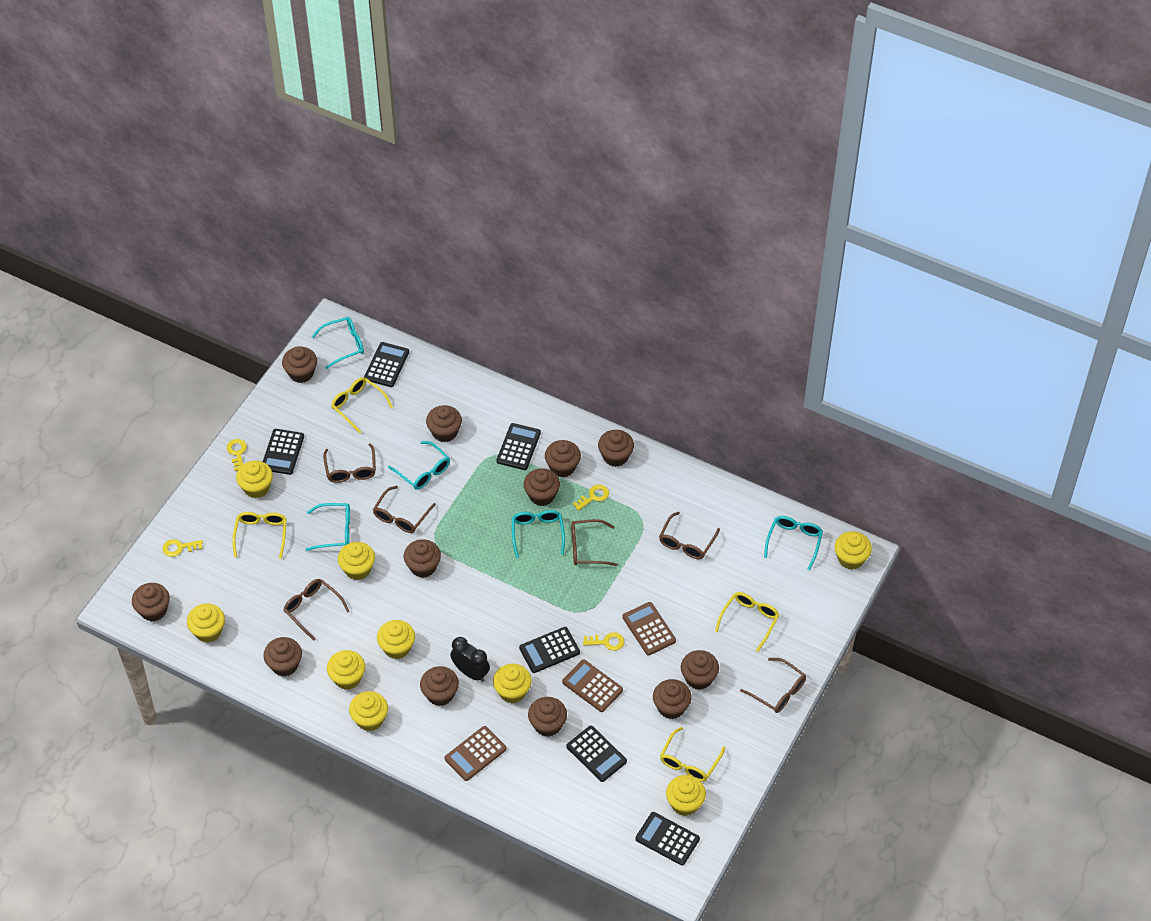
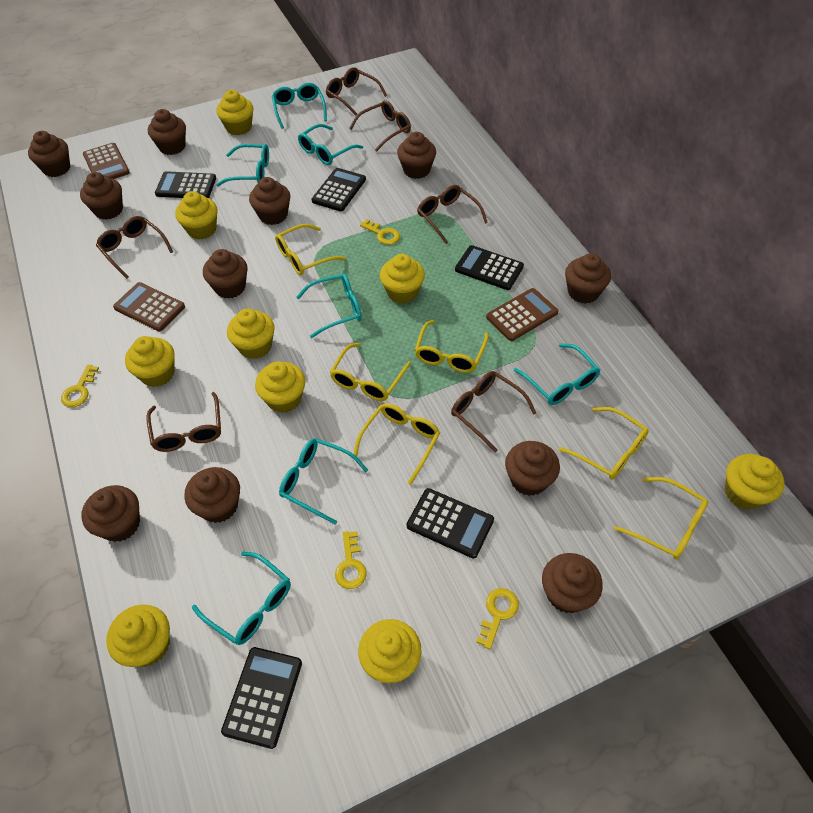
black calculator: 6 -> 5
black clock: 1 -> 0
brown cupcake: 12 -> 11
turquoise glasses: 5 -> 7
yellow glasses: 4 -> 6

